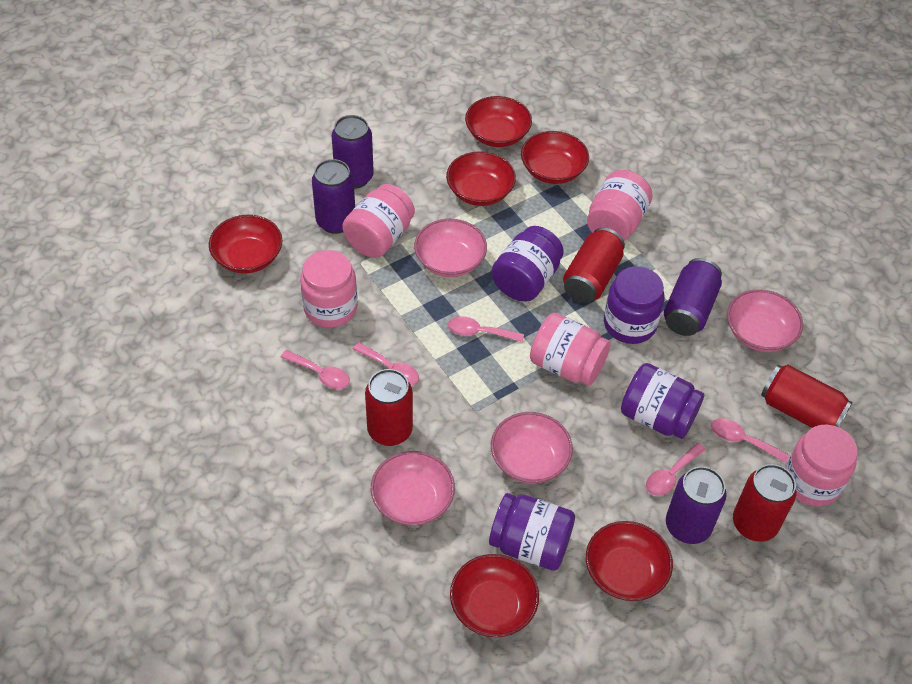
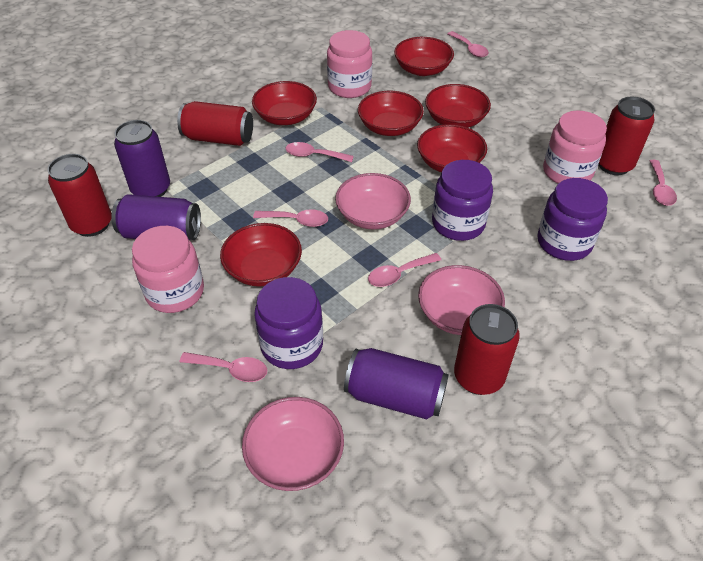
pink bowl: 4 -> 3
pink jar: 5 -> 3
pink spoon: 5 -> 6
purple can: 4 -> 3
purple jar: 4 -> 3

